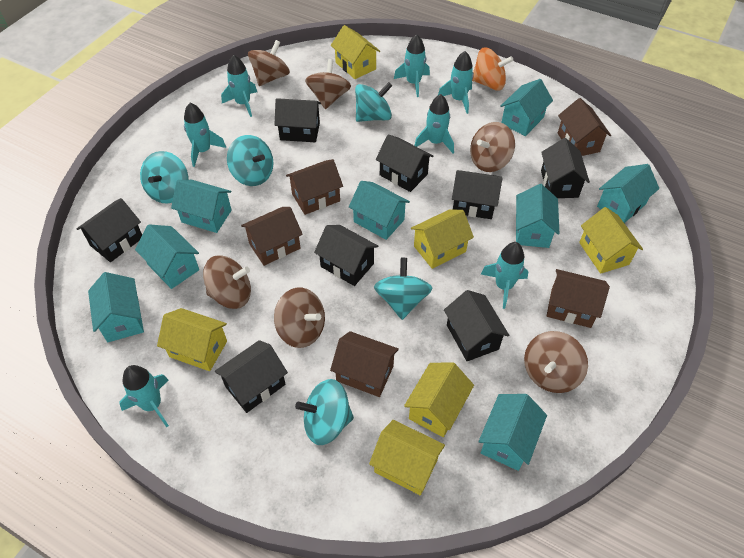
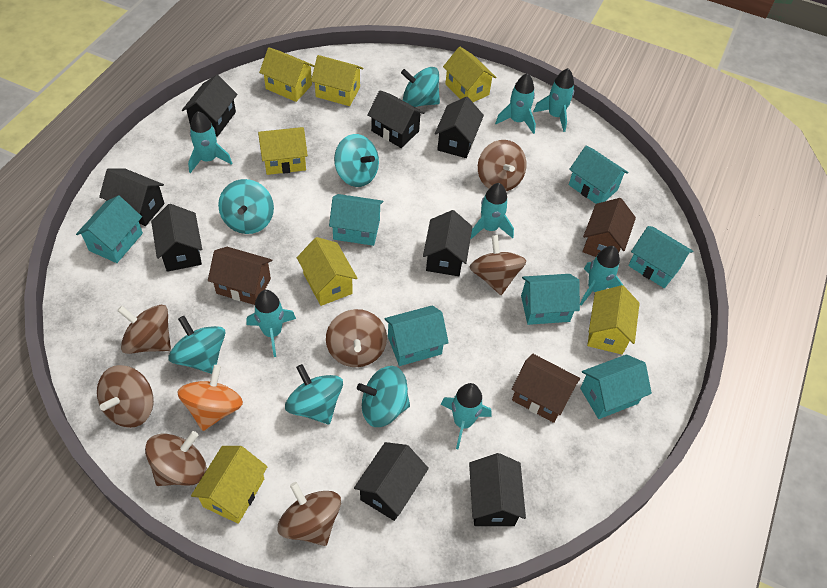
brown house: 5 -> 3
brown spinning top: 6 -> 7
turquoise house: 8 -> 7
turquoise spinning top: 5 -> 6
yellow house: 6 -> 7

